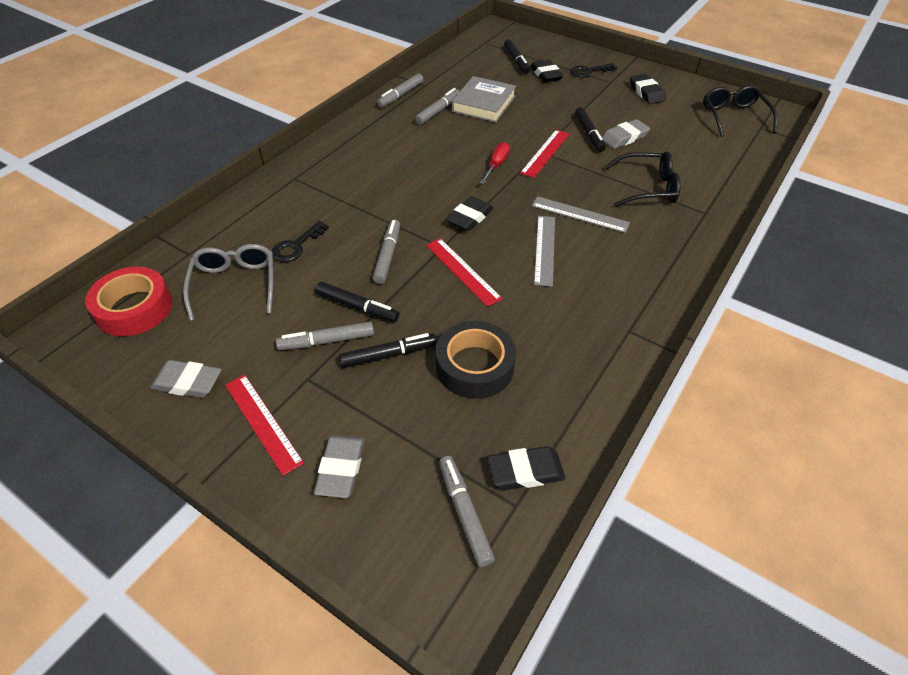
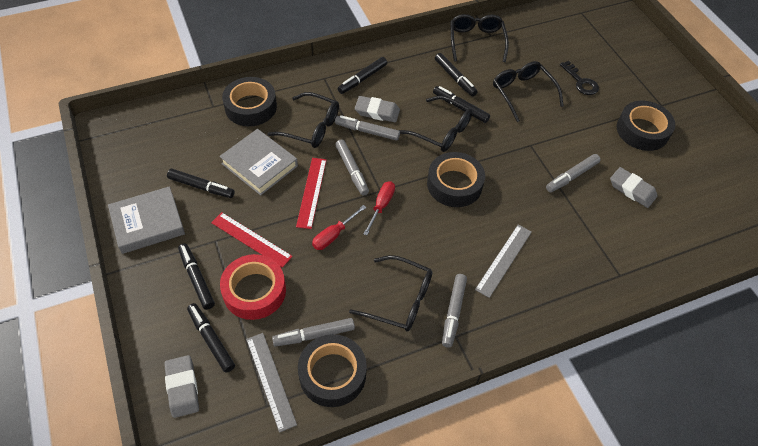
black eraser: 4 -> 0
black glasses: 2 -> 5
black key: 2 -> 1
black marker: 4 -> 6
black tape: 1 -> 4
grey book: 1 -> 2
grey glasses: 1 -> 0
red ruler: 3 -> 2
red screwdriver: 1 -> 2

